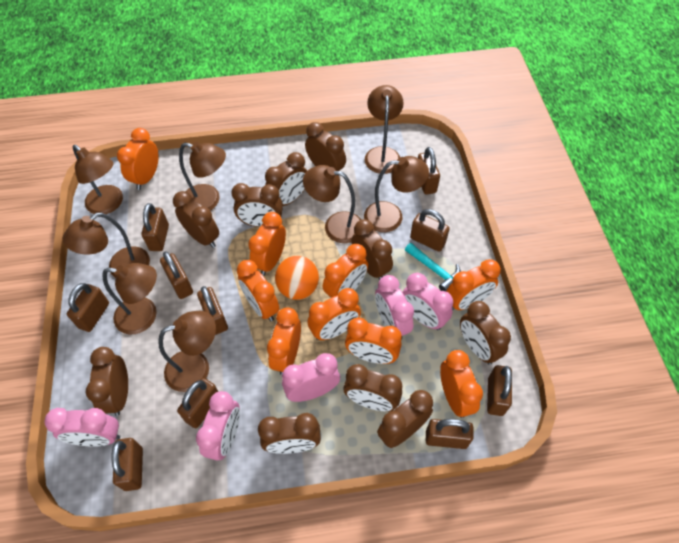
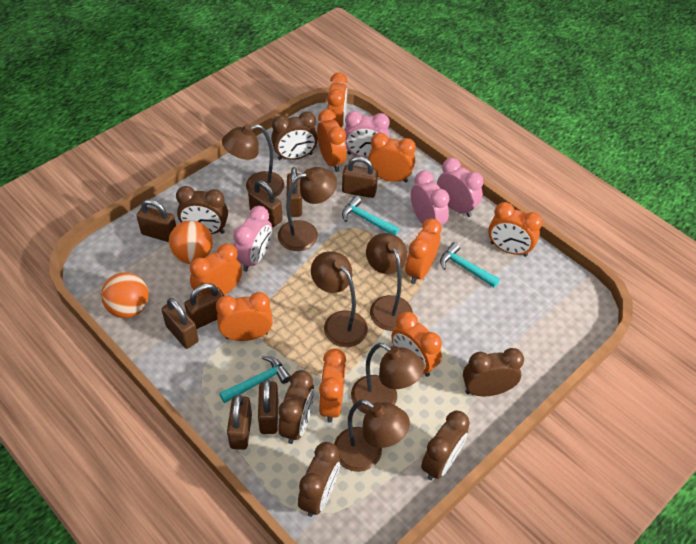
brown clock: 10 -> 6
brown lamp: 8 -> 6
brown padlock: 10 -> 8
orange ball: 1 -> 2
pink clock: 5 -> 4
turquoise hammer: 1 -> 3

